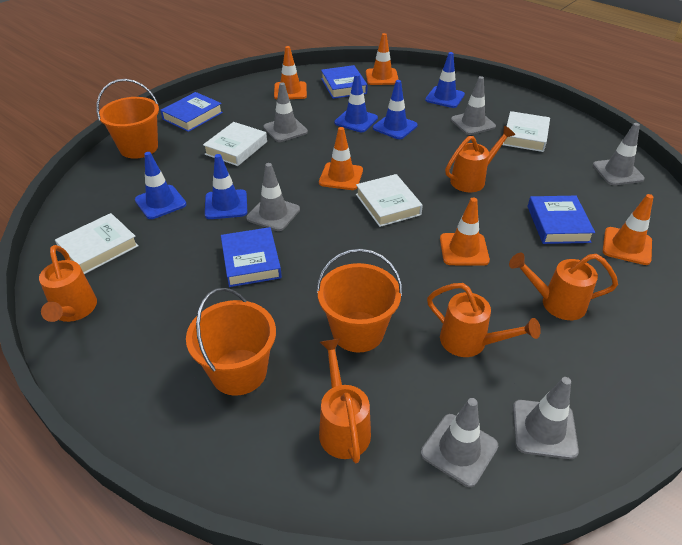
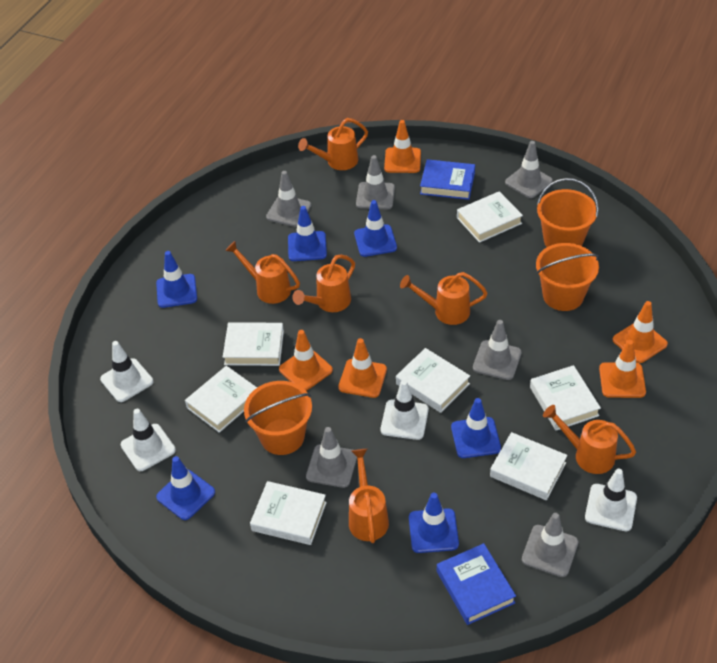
blue book: 4 -> 2
blue traffic cone: 5 -> 6
orange watering can: 5 -> 6
white book: 4 -> 7
white traffic cone: 0 -> 4

